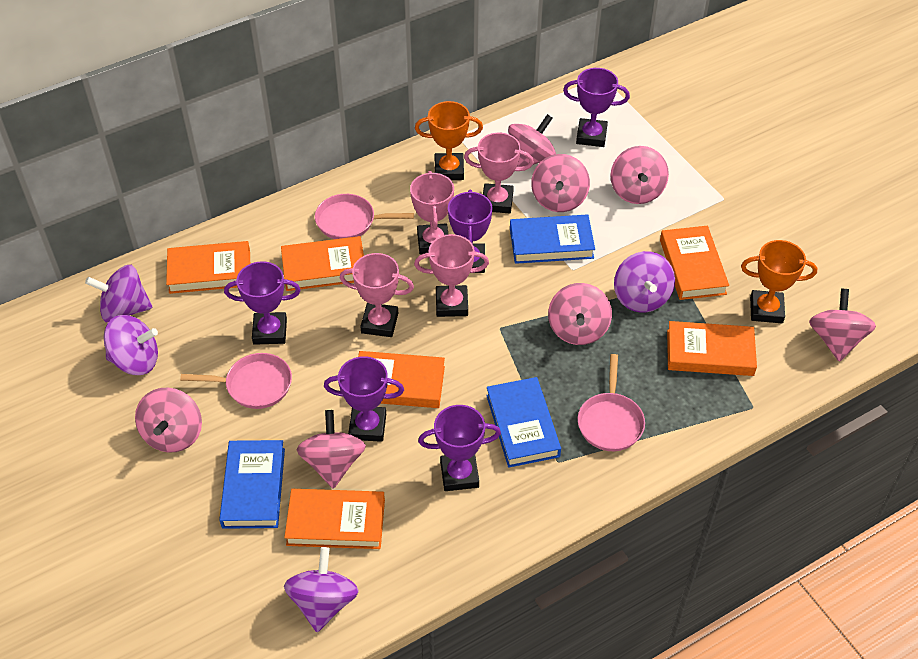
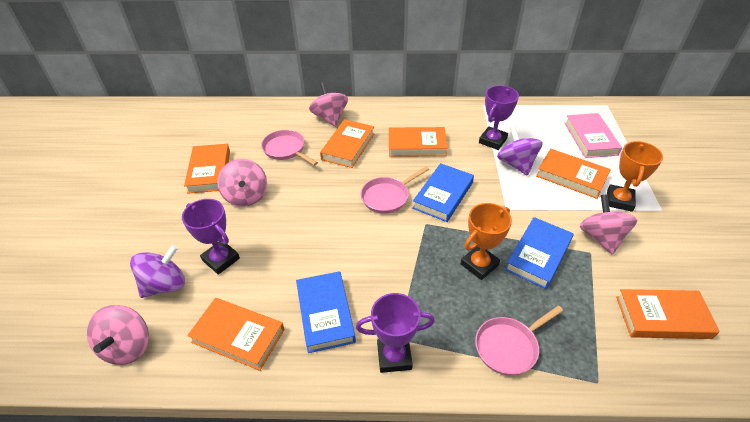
pink book: 0 -> 1
pink spinning top: 7 -> 4
pink trophy: 4 -> 0
purple spinning top: 4 -> 2
purple trophy: 5 -> 3

